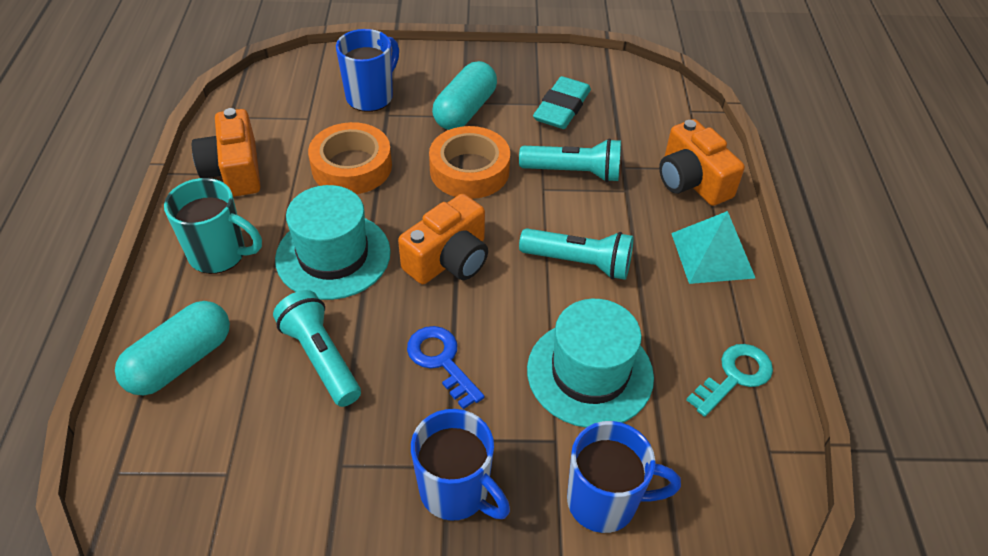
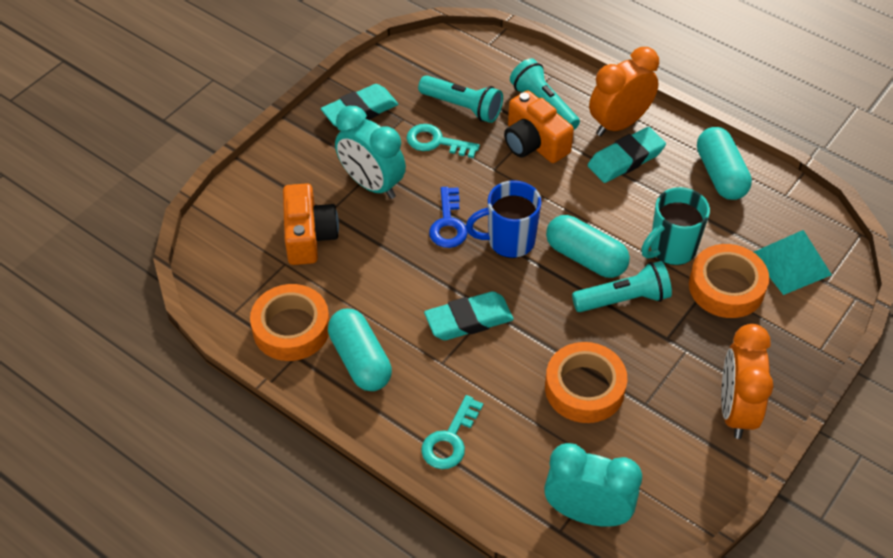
blue mug: 3 -> 1
orange camera: 3 -> 2
orange clock: 0 -> 2
orange tape: 2 -> 3
turquoise capsule: 2 -> 3
turquoise clock: 0 -> 2
turquoise eraser: 1 -> 3
turquoise hat: 2 -> 0
turquoise key: 1 -> 2

